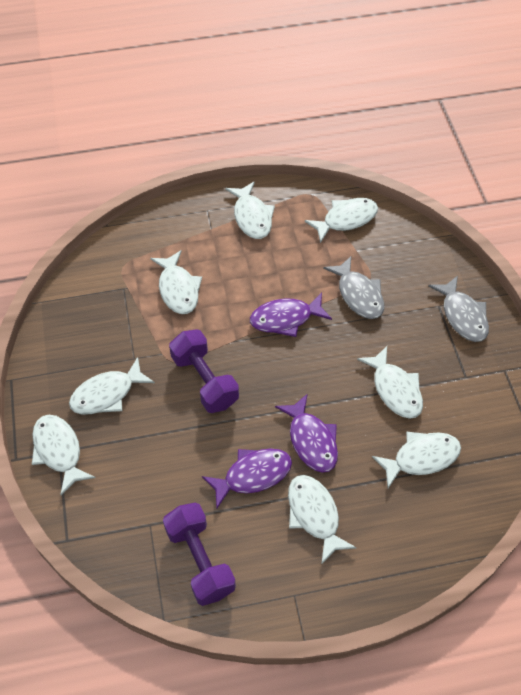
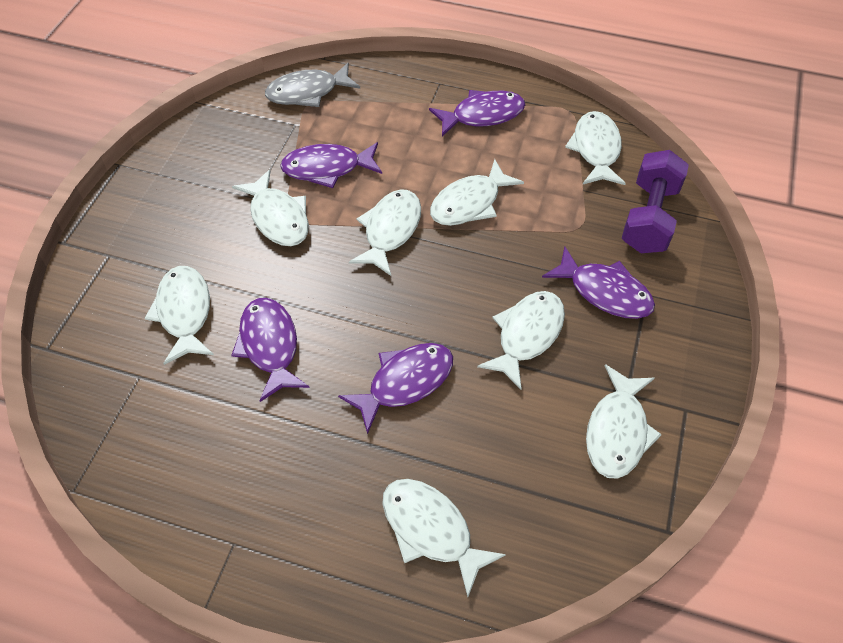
grey fish: 2 -> 1
purple dumbbell: 2 -> 1
purple fish: 3 -> 5

